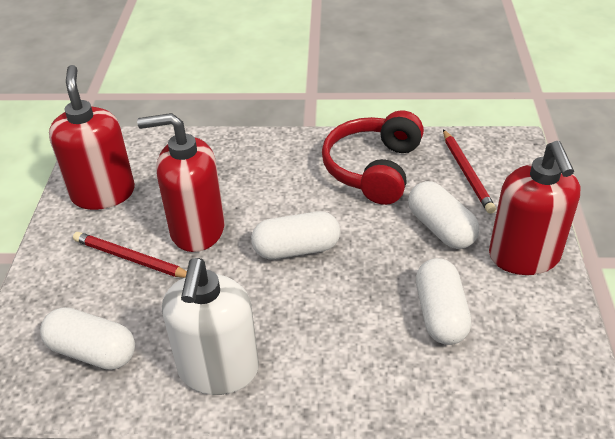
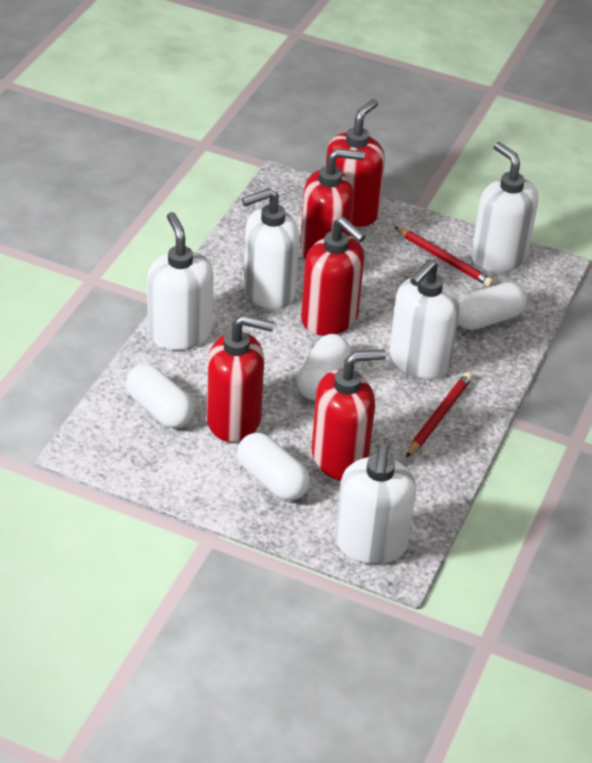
red headphones: 1 -> 0
red soap dispenser: 3 -> 5
white soap dispenser: 1 -> 5

